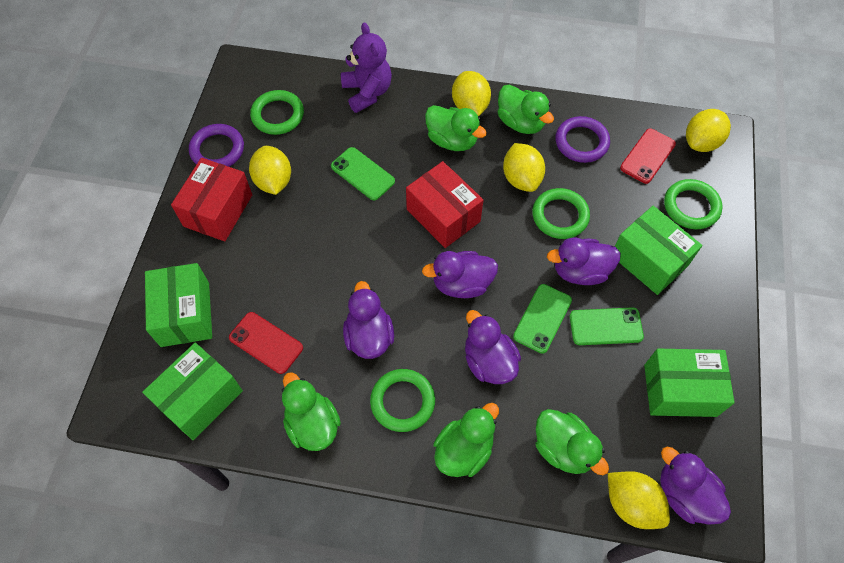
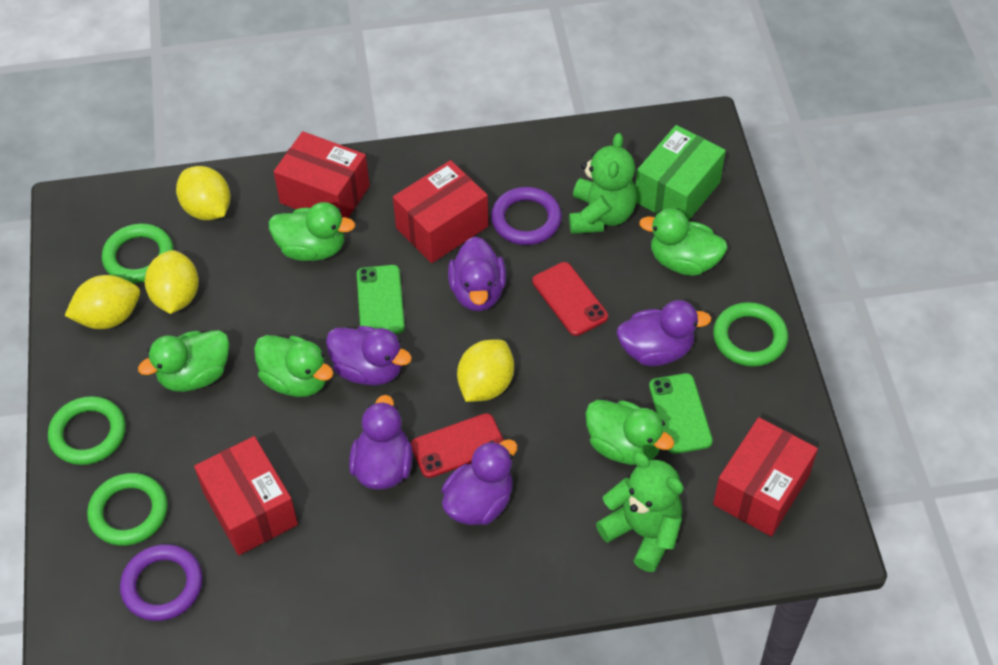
green box: 4 -> 1
green phone: 3 -> 2
green teddy bear: 0 -> 2
purple teddy bear: 1 -> 0
red box: 2 -> 4
yellow lemon: 5 -> 4

